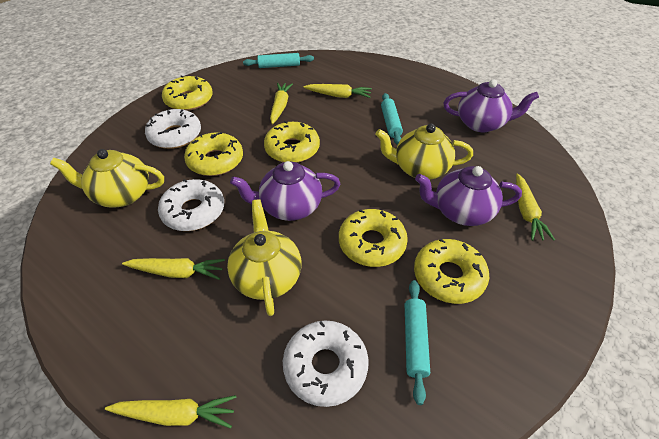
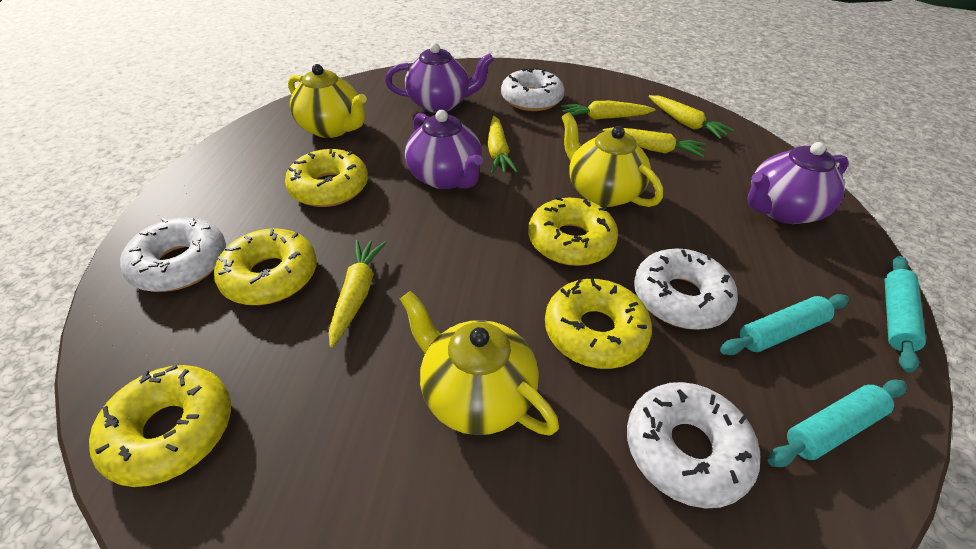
white donut: 3 -> 4

